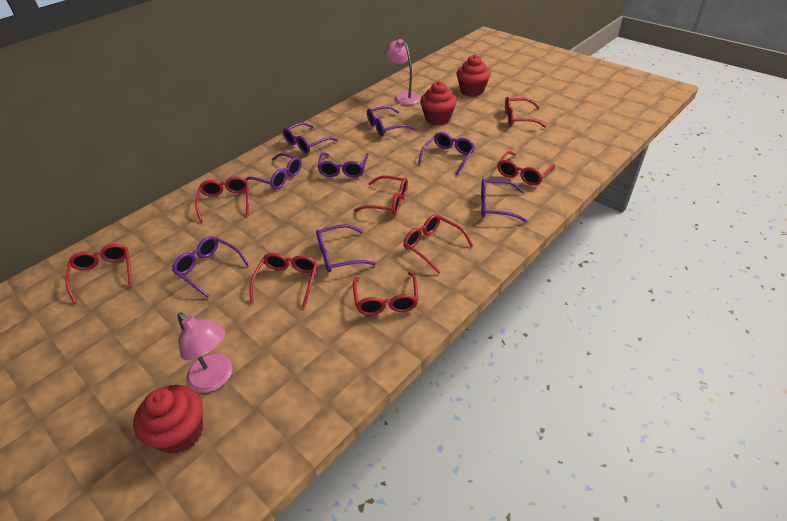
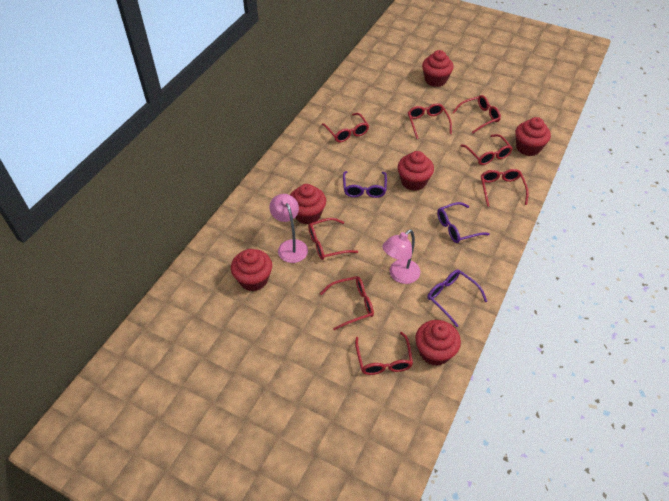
purple glasses: 8 -> 3
red cupcake: 3 -> 6

